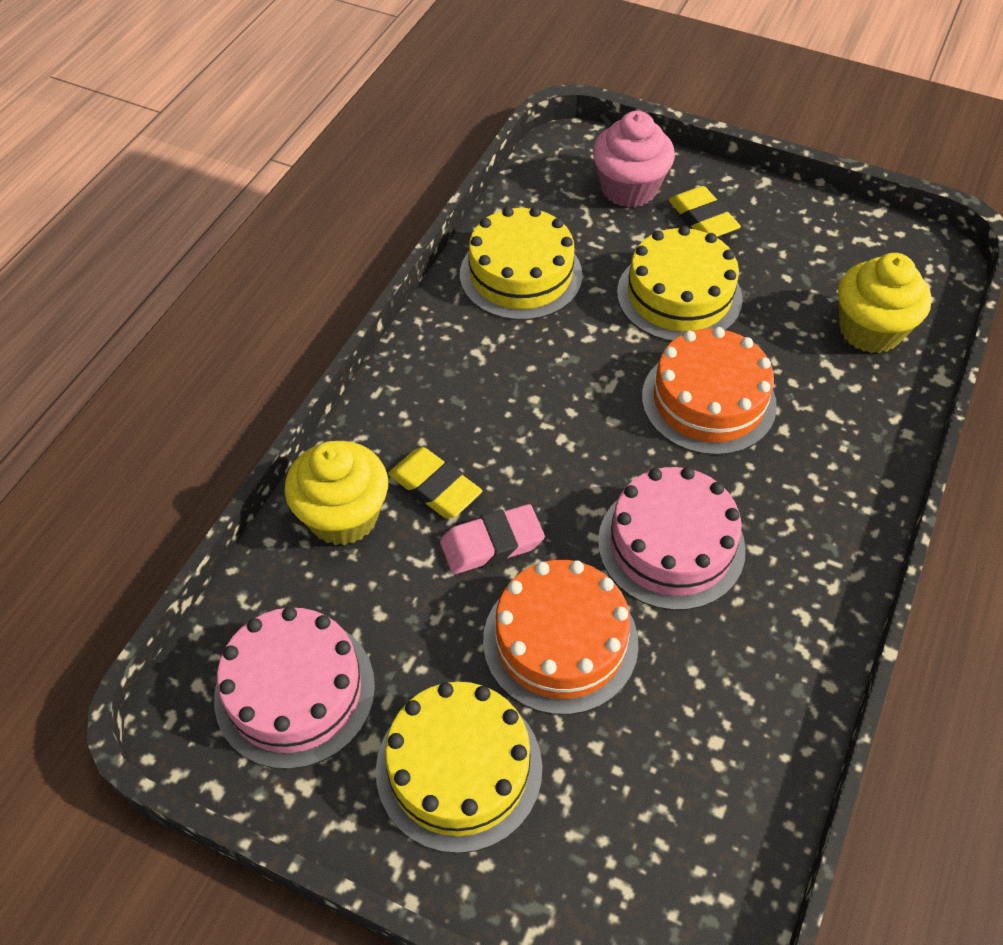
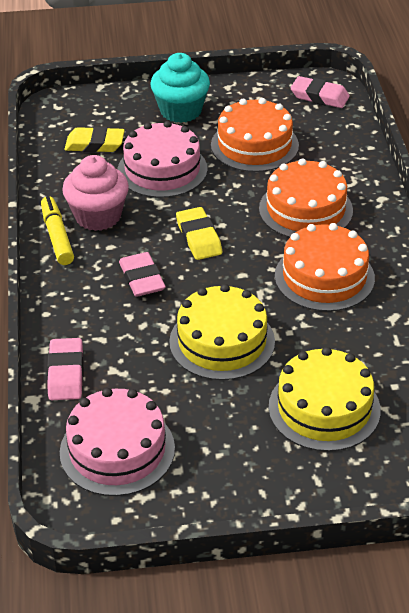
orange cake: 2 -> 3
pink eraser: 1 -> 3
turquoise cupcake: 0 -> 1
yellow cake: 3 -> 2
yellow cupcake: 2 -> 0
yellow marker: 0 -> 1

